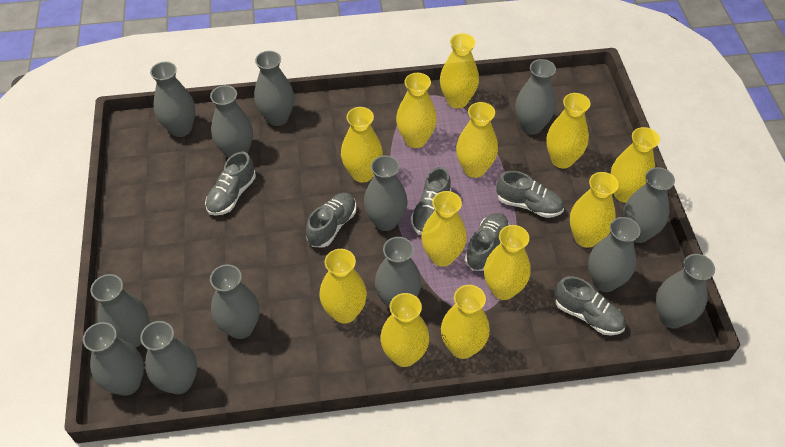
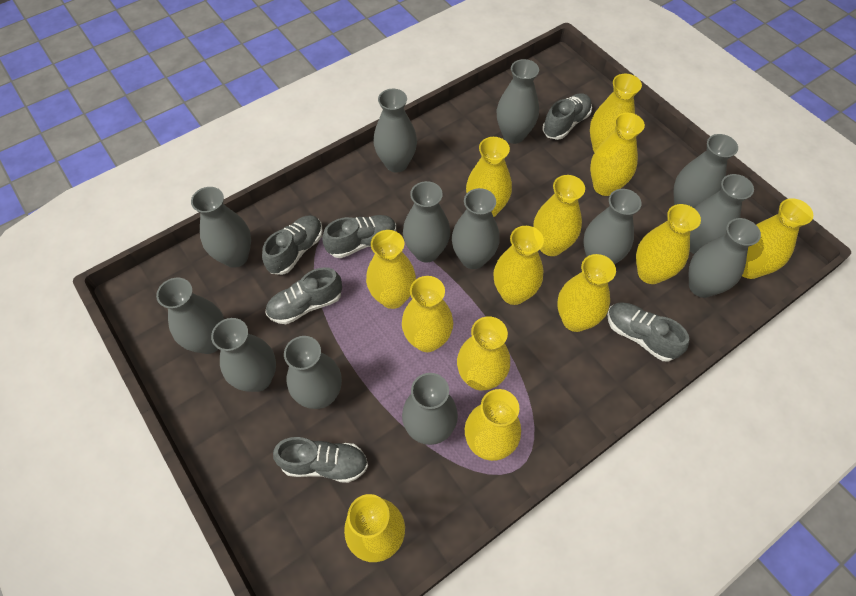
yellow vase: 12 -> 13

